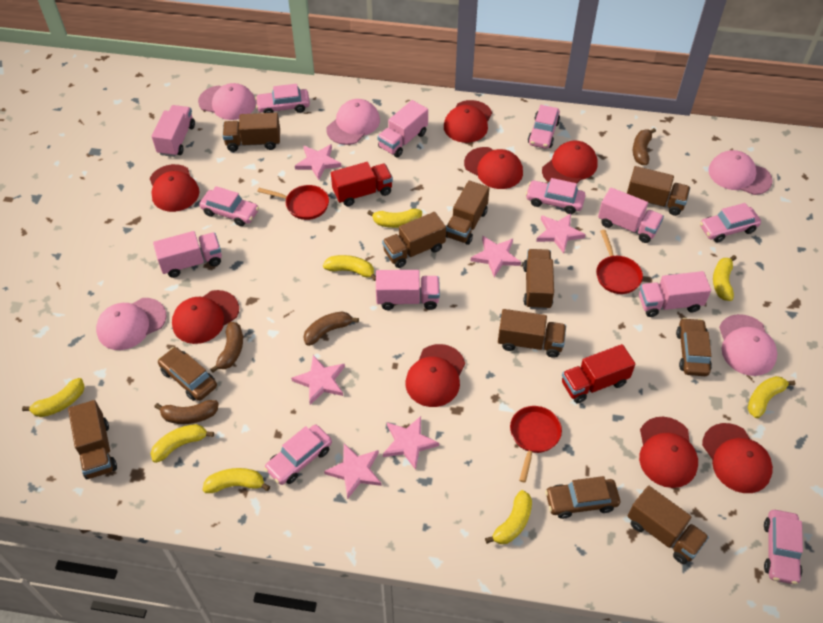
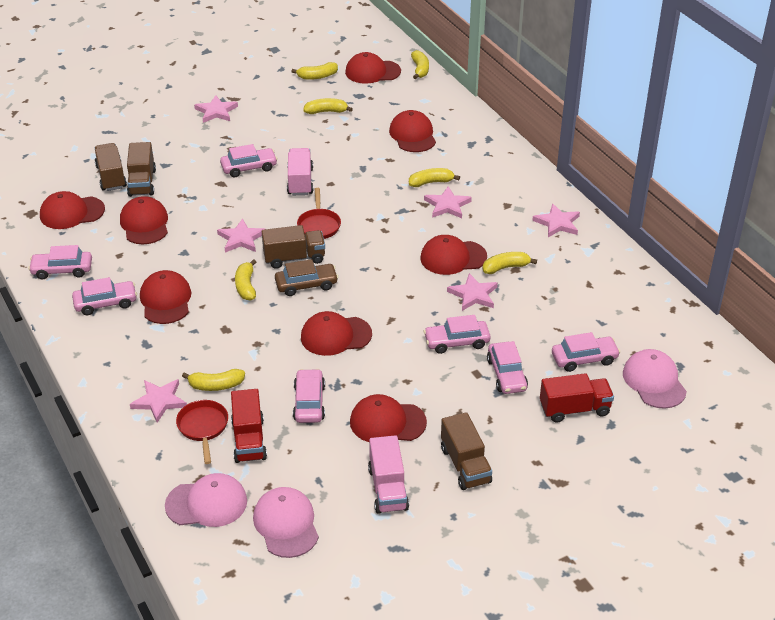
brown banana: 4 -> 0
brown car: 3 -> 1
brown truck: 8 -> 4
pink cap: 5 -> 3
pink truck: 6 -> 2
red pan: 3 -> 2
yellow banana: 8 -> 7

